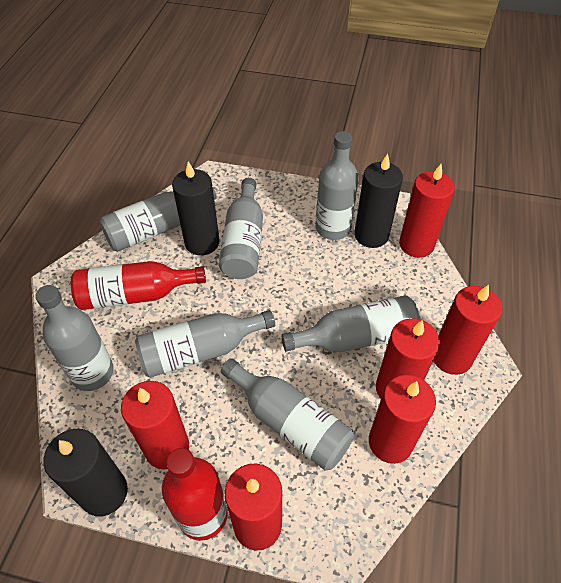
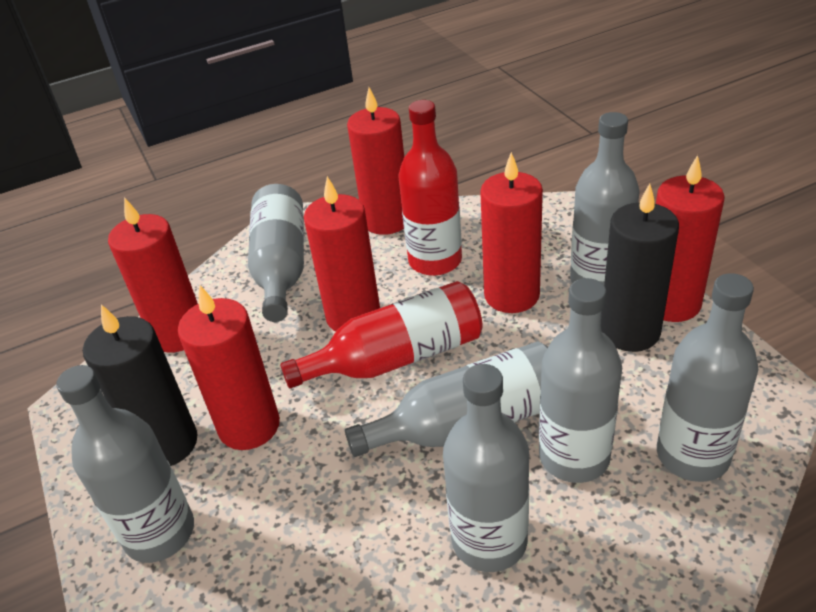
black candle: 3 -> 2

